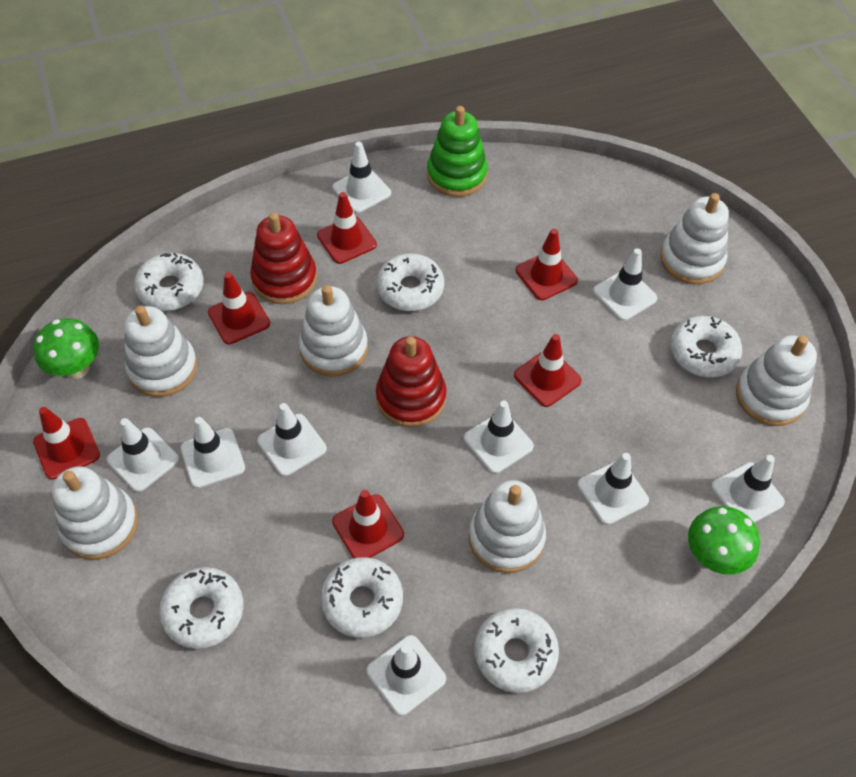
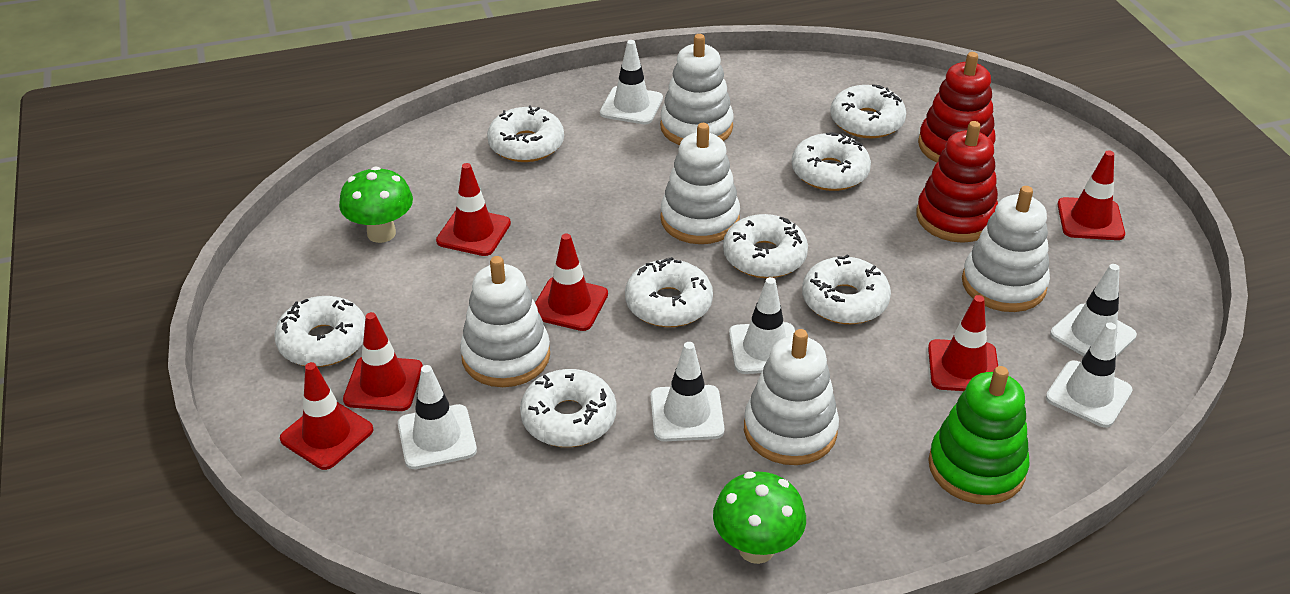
white donut: 6 -> 8
white stacking toy: 6 -> 5
white traffic cone: 9 -> 6

